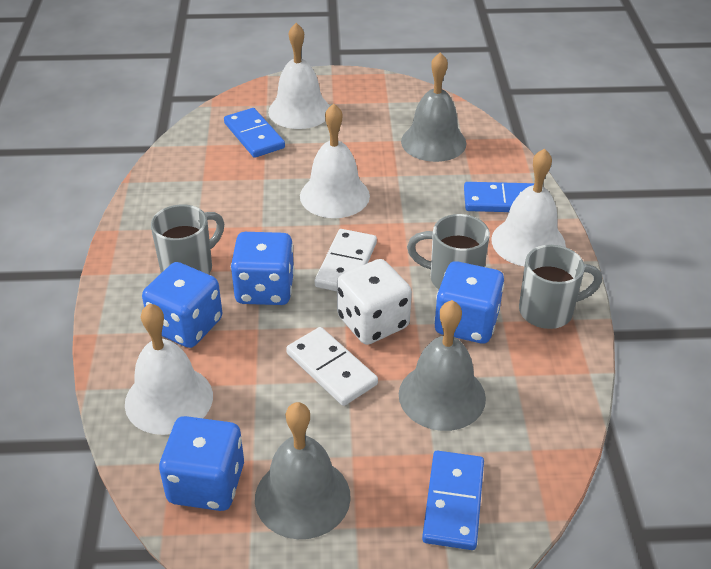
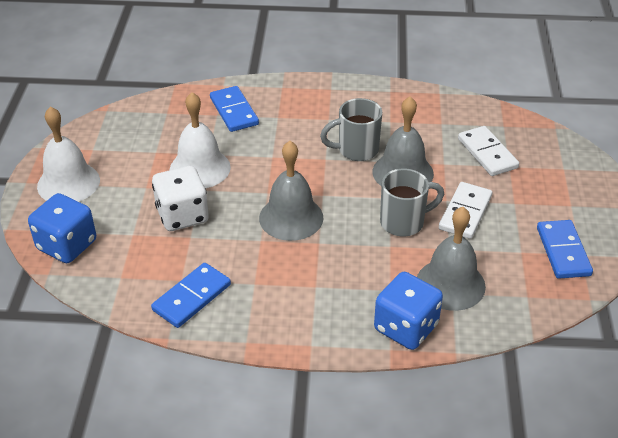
blue dice: 4 -> 2
grey mug: 3 -> 2
white bell: 4 -> 2

